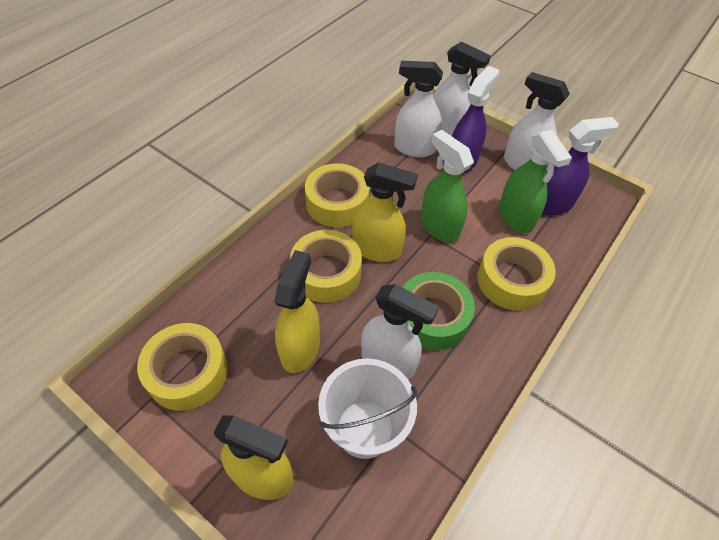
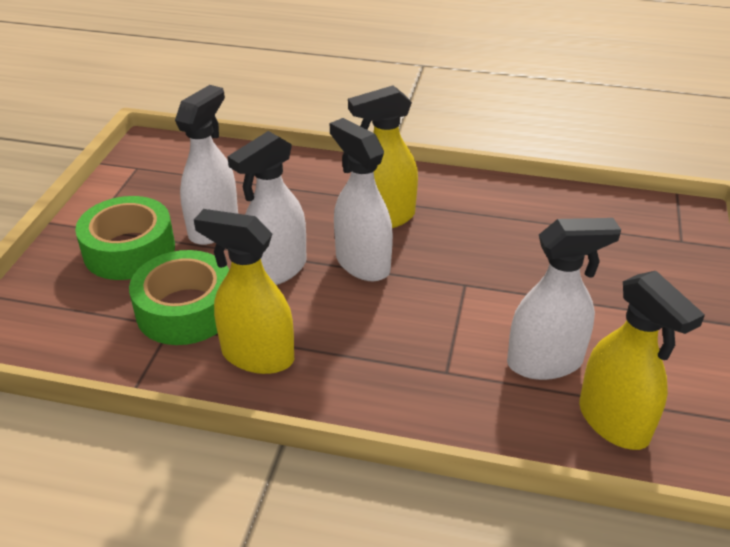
green spray bottle: 2 -> 0
green tape: 1 -> 2
purple spray bottle: 2 -> 0
white bucket: 1 -> 0
yellow tape: 4 -> 0

